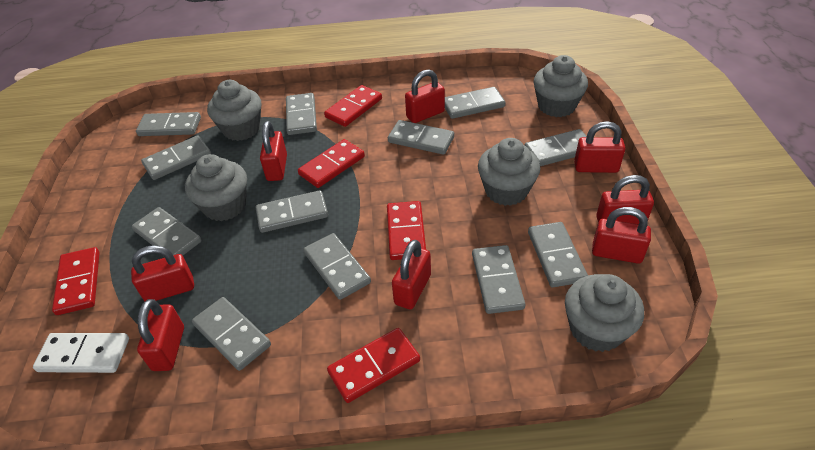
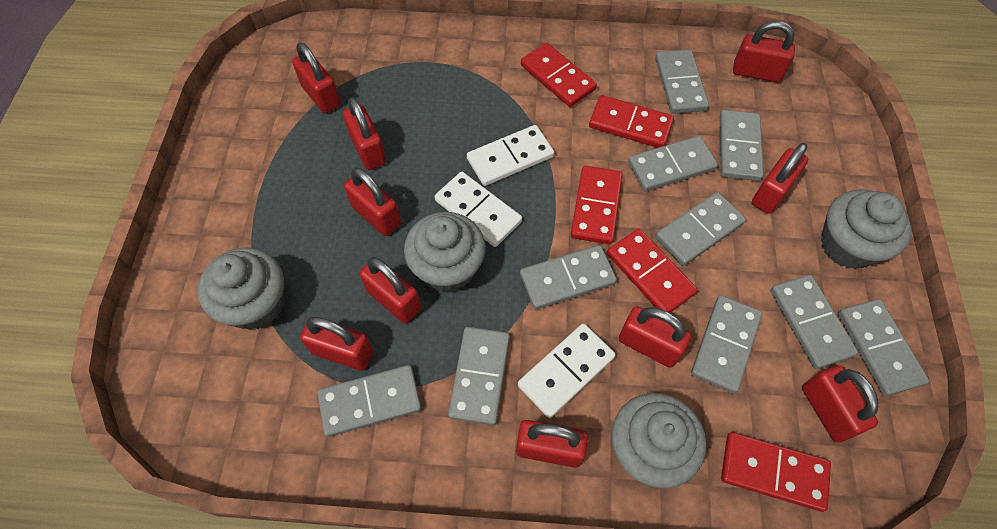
grey cupcake: 5 -> 4
grey domino: 12 -> 10
red padlock: 8 -> 10
white domino: 1 -> 3

